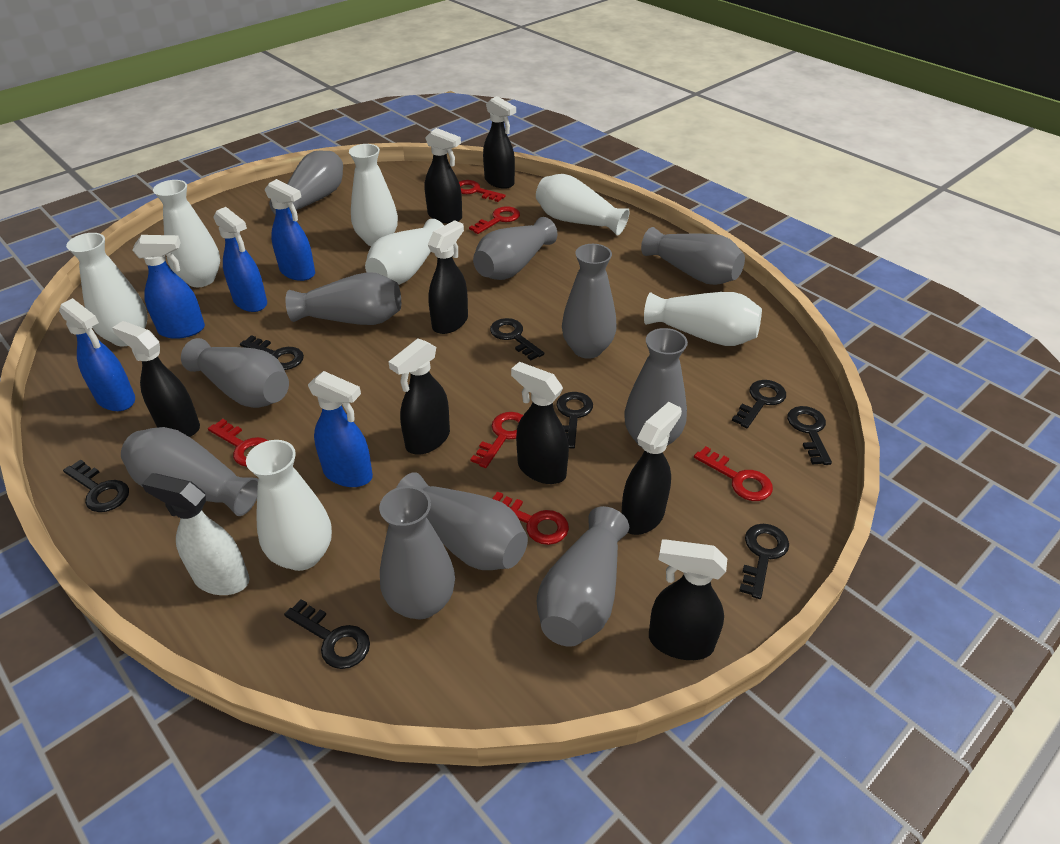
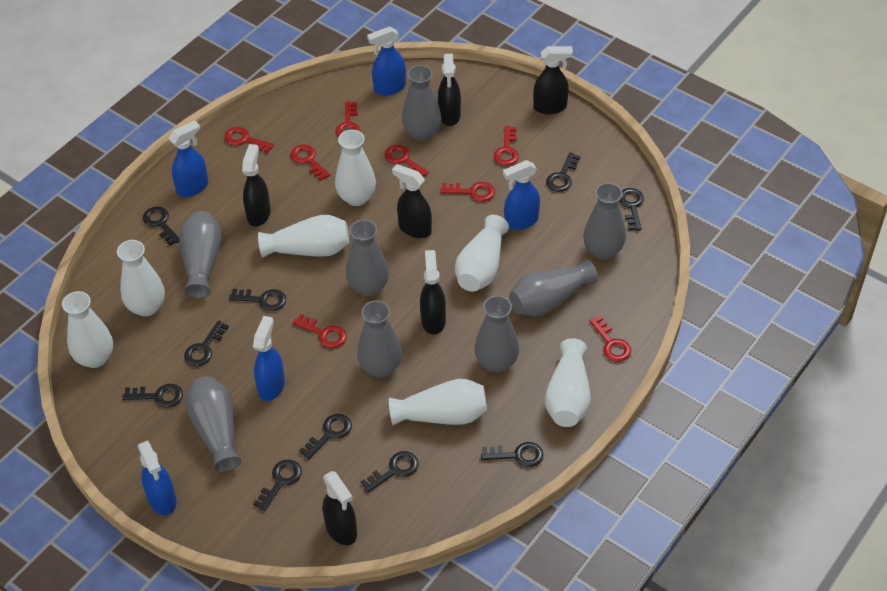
black key: 8 -> 10
black spray bottle: 8 -> 6
grey vase: 11 -> 8
red key: 6 -> 8
white spray bottle: 1 -> 0

